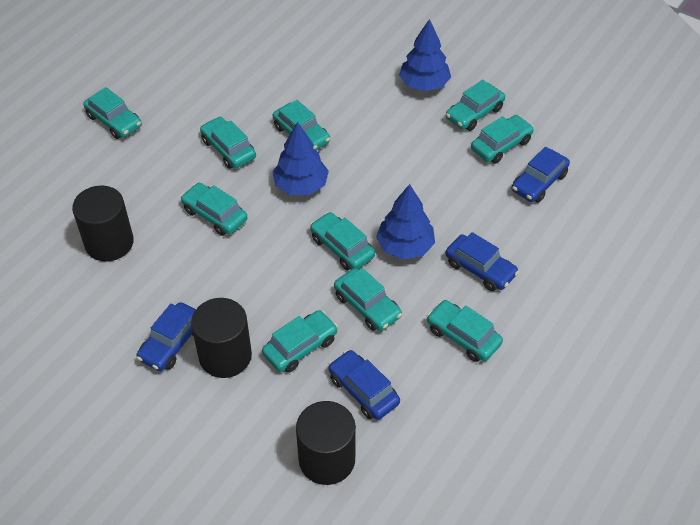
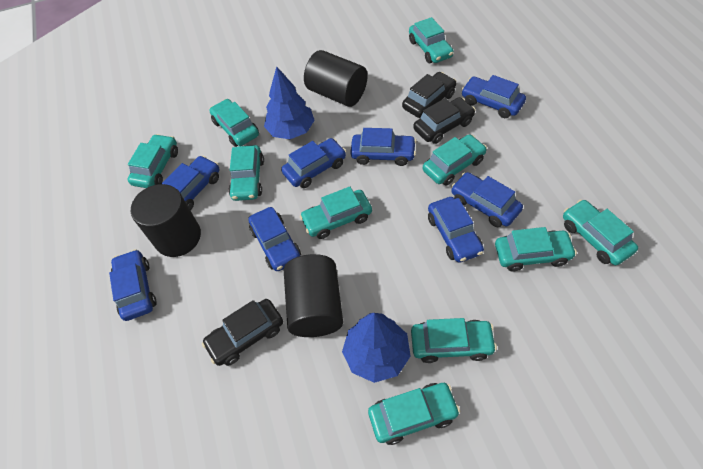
black car: 0 -> 3
blue car: 4 -> 8
blue tree: 3 -> 2

